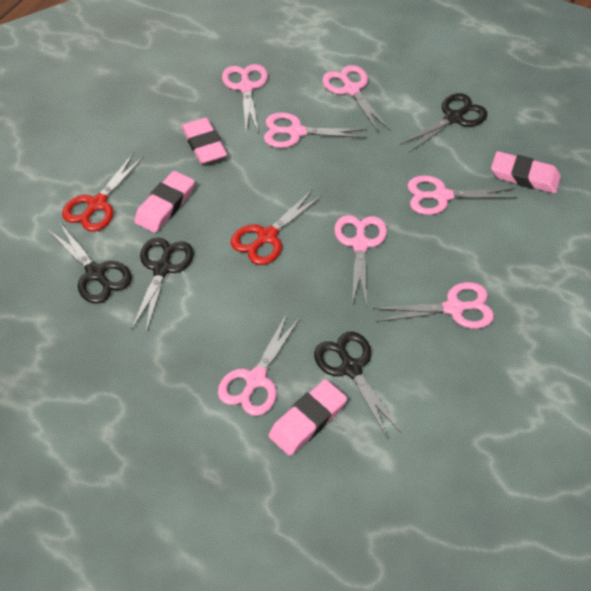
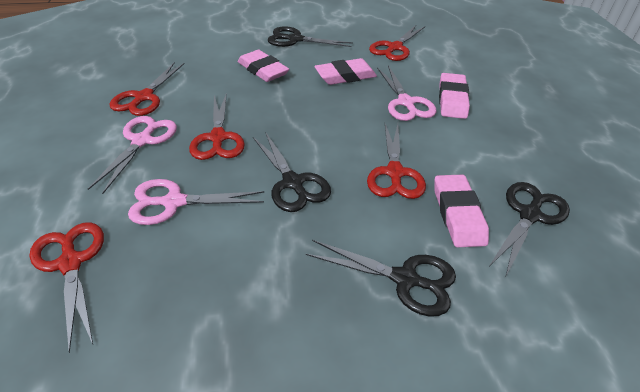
pink scissors: 7 -> 3
red scissors: 2 -> 5

